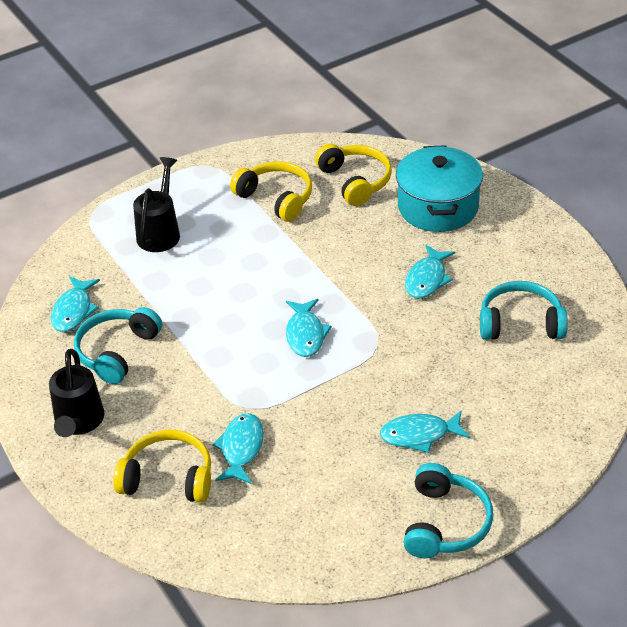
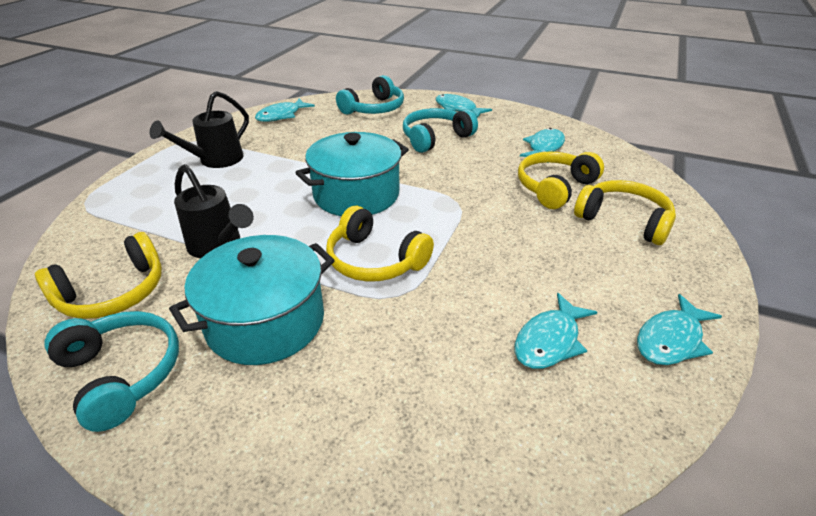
turquoise pot: 1 -> 2
yellow headphones: 3 -> 4

